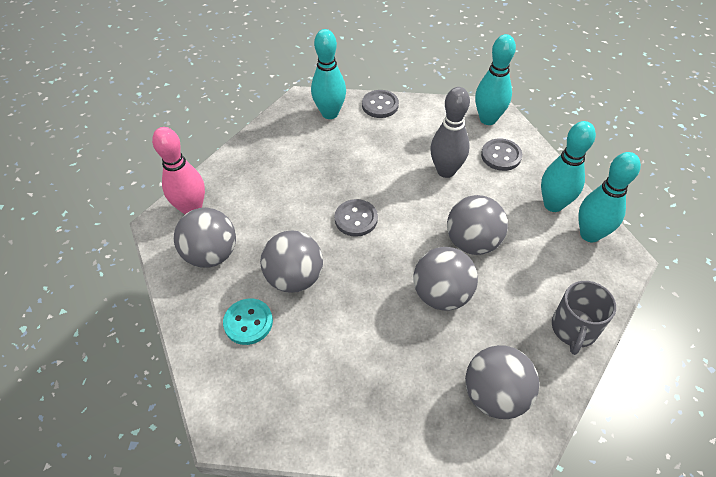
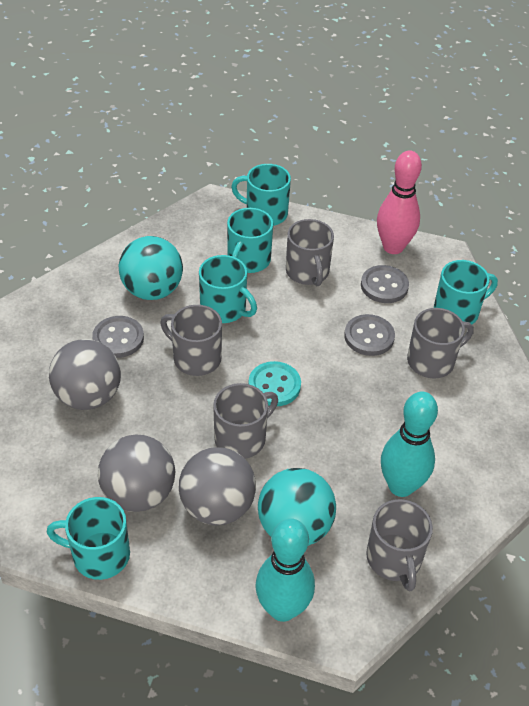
grey ball: 5 -> 3
grey bowling pin: 1 -> 0
grey mug: 1 -> 5
turquoise ball: 0 -> 2
turquoise bowling pin: 4 -> 2
turquoise mug: 0 -> 5

